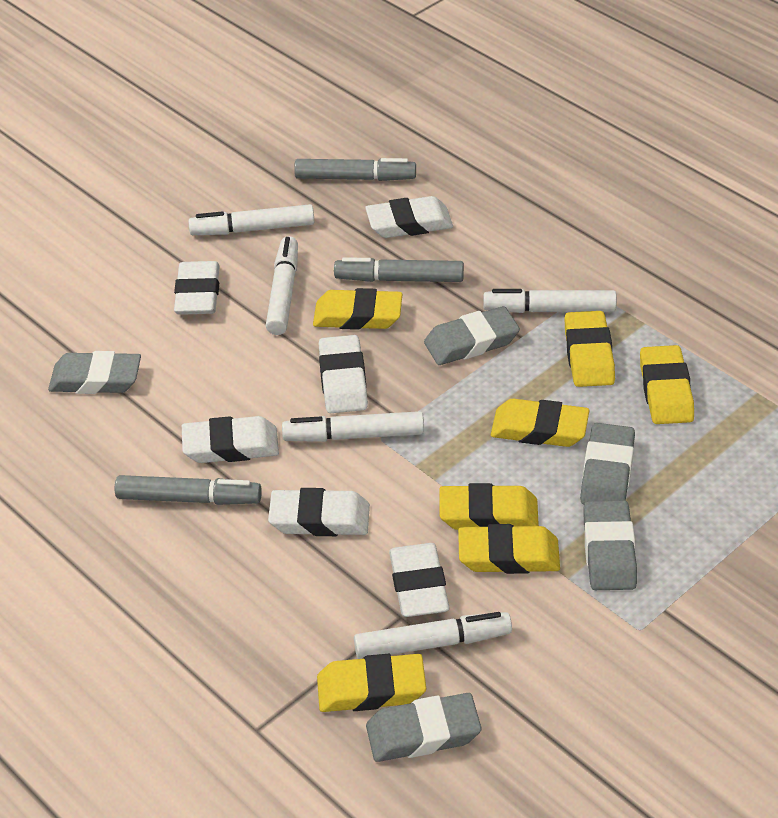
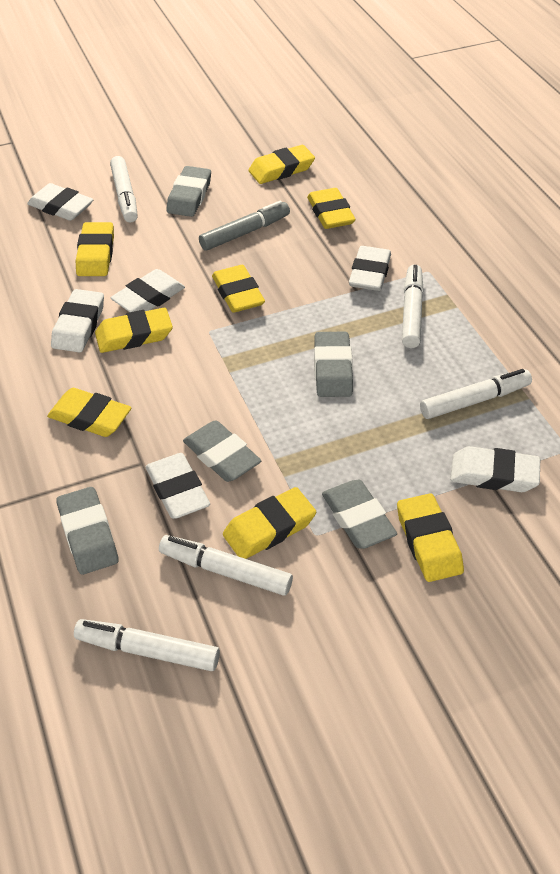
grey marker: 3 -> 1
yellow eraser: 7 -> 8

